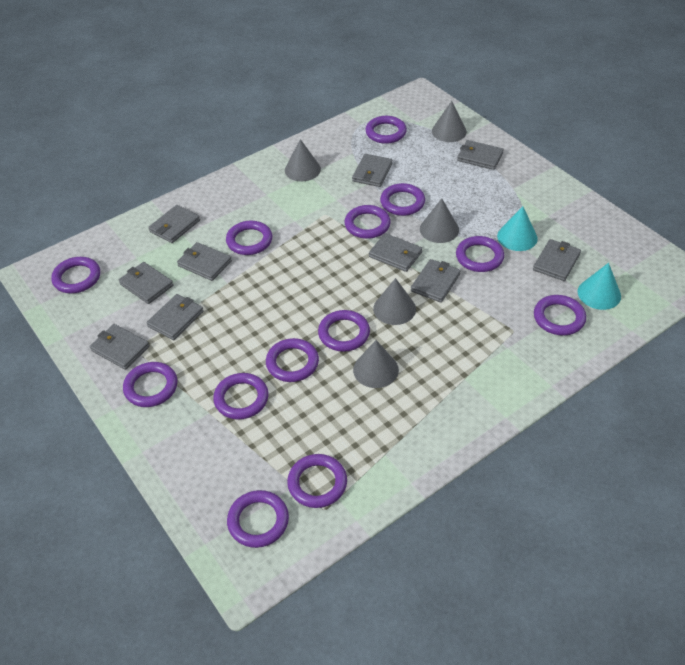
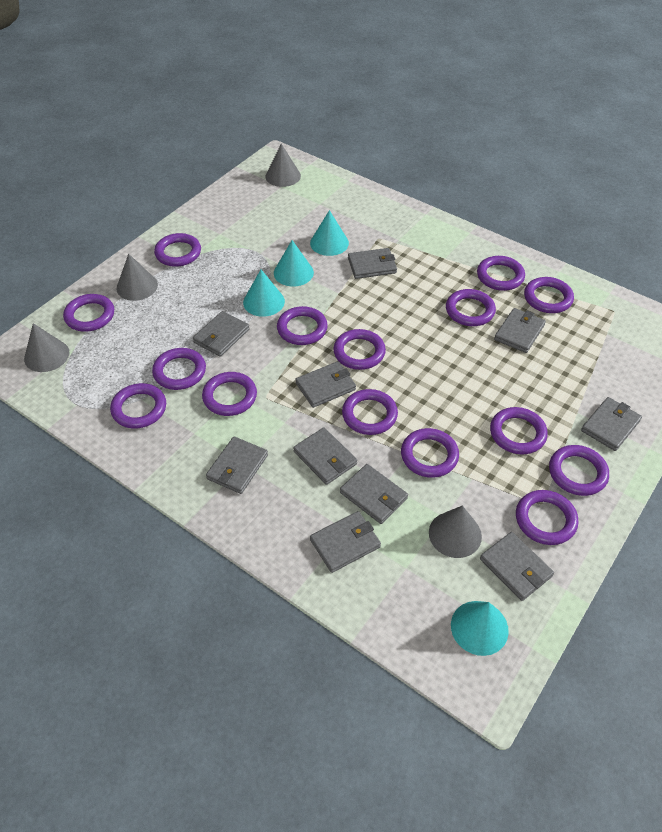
grey cone: 5 -> 4
purple ring: 13 -> 15
turquoise cone: 2 -> 4

